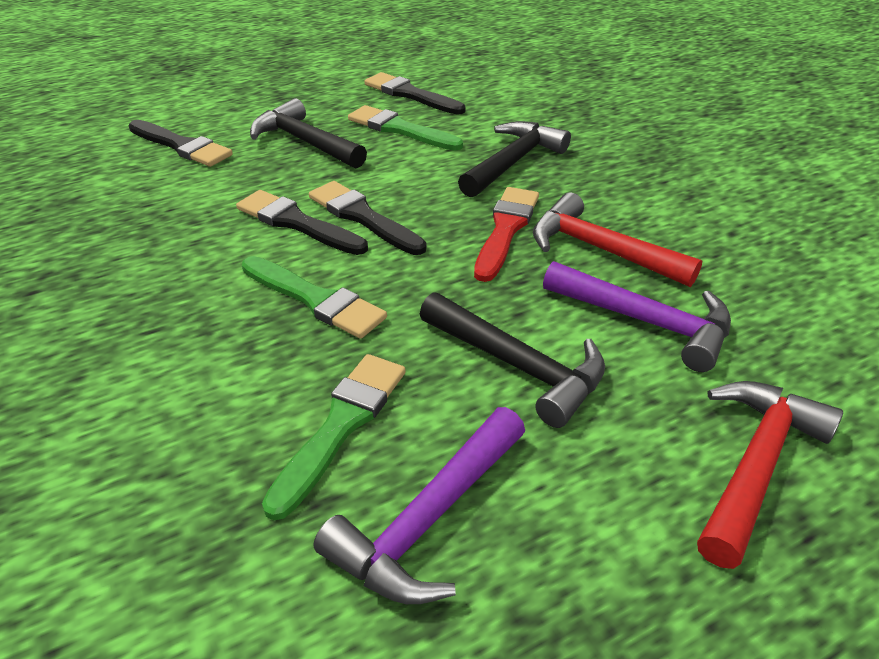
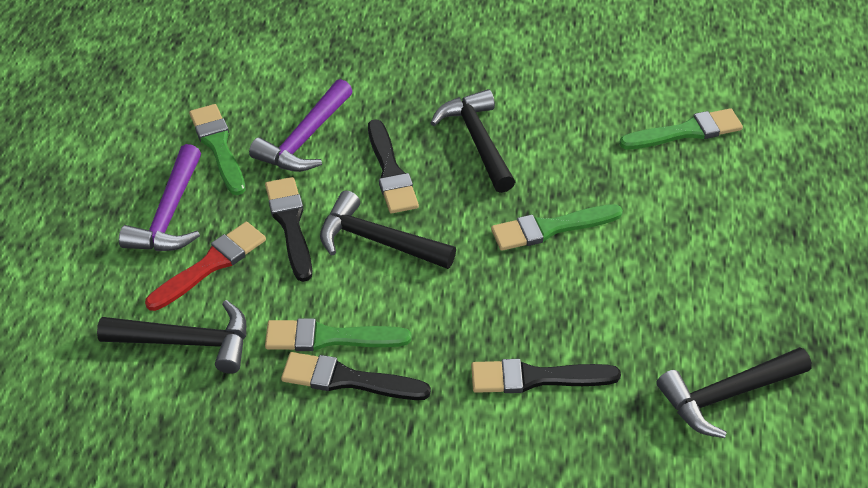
black hammer: 3 -> 4
green brush: 3 -> 4
red hammer: 2 -> 0

